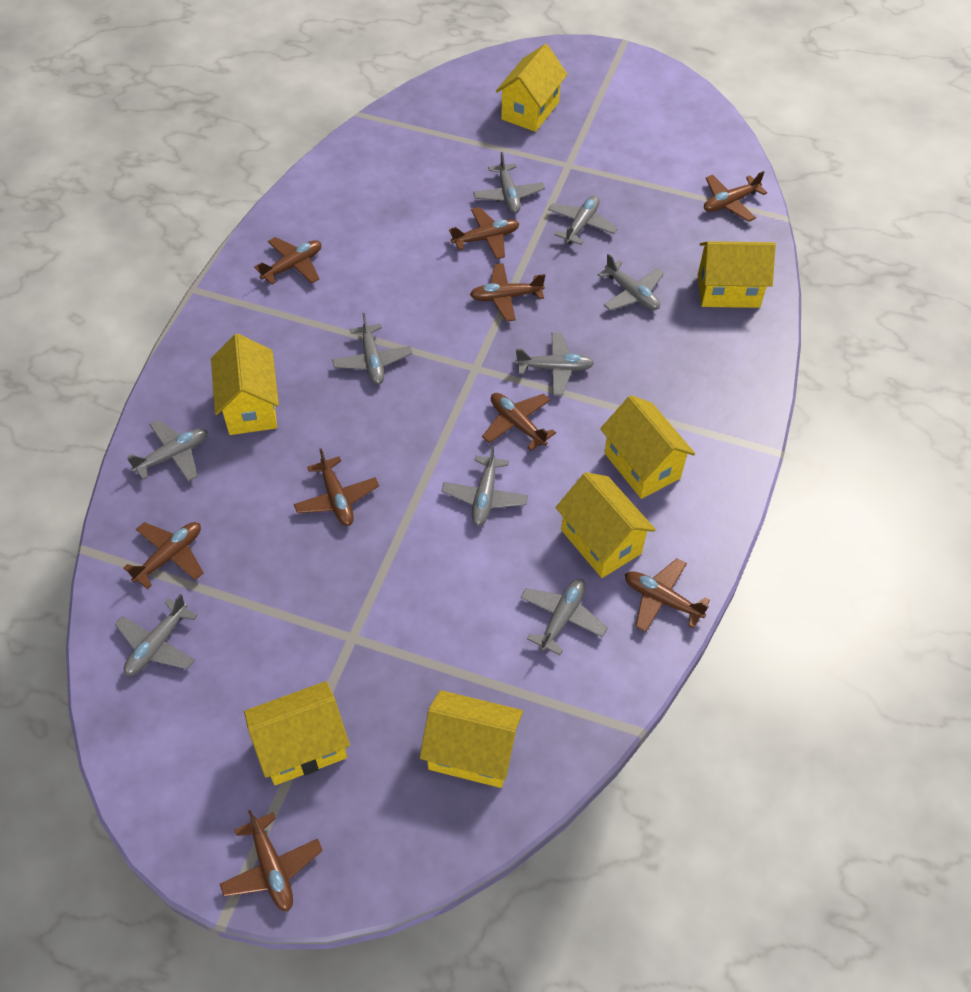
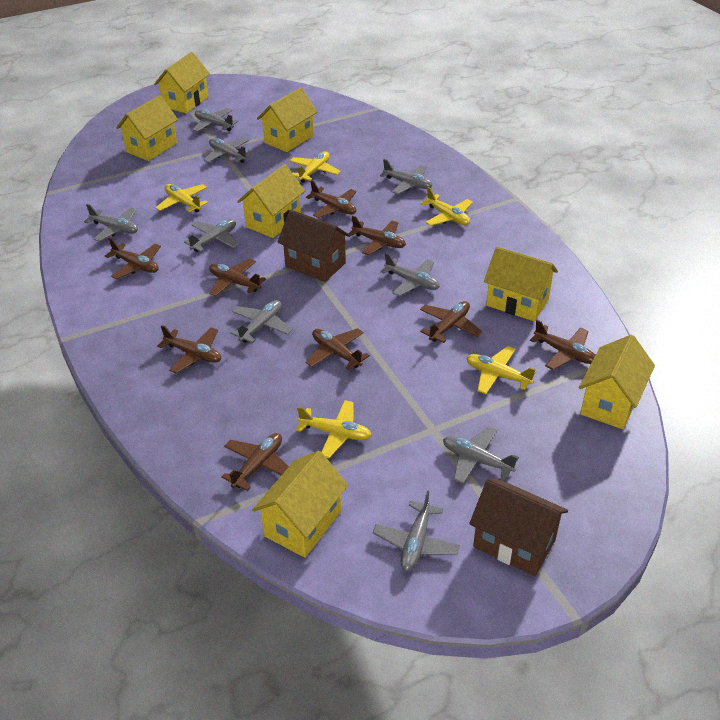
brown house: 0 -> 2
yellow plane: 0 -> 5

